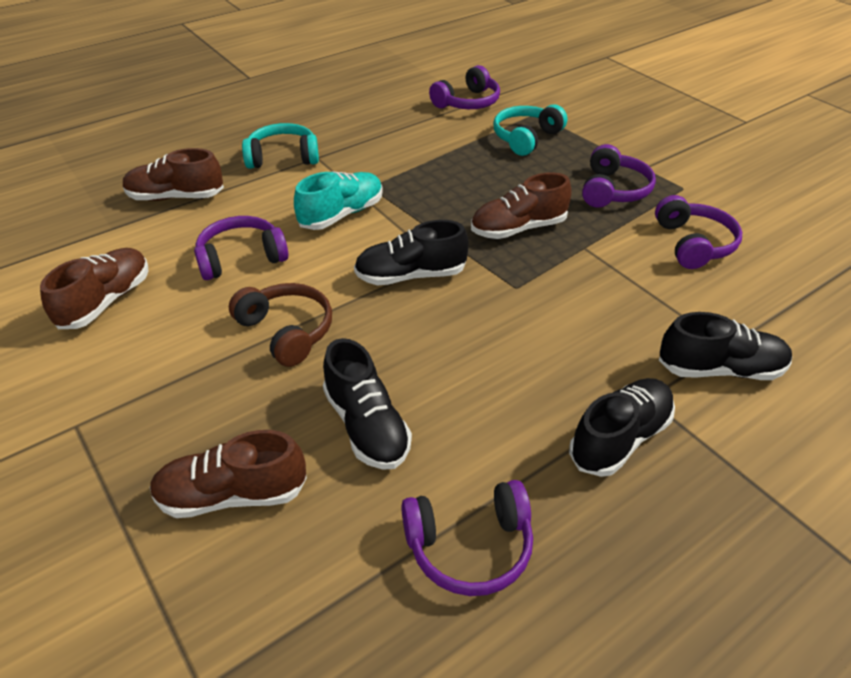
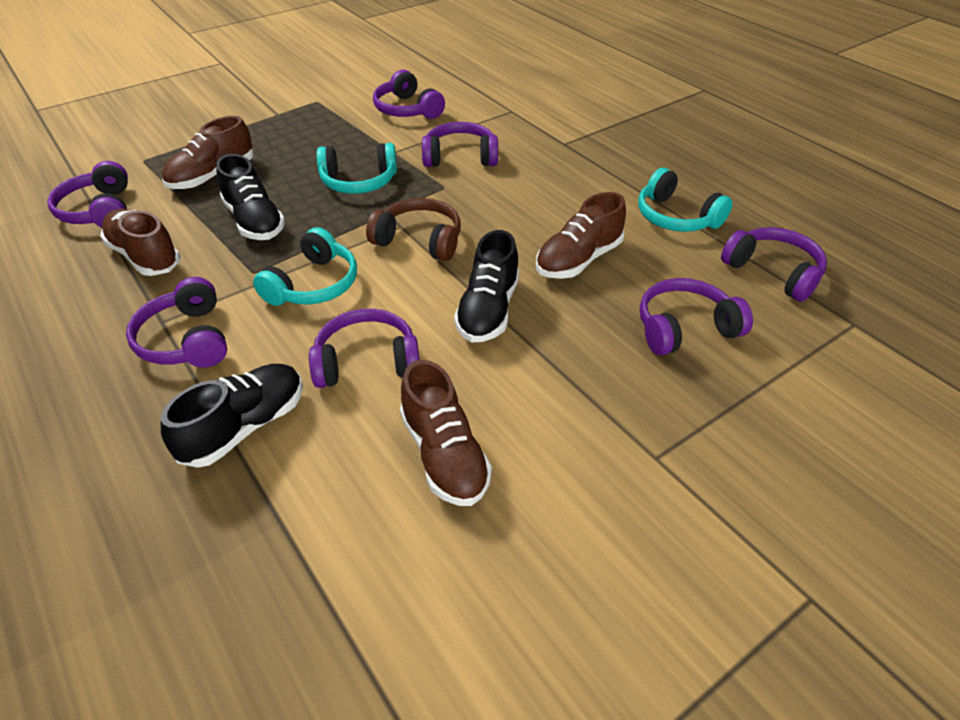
black shoe: 4 -> 3
purple headphones: 5 -> 7
turquoise headphones: 2 -> 3
turquoise shoe: 1 -> 0

